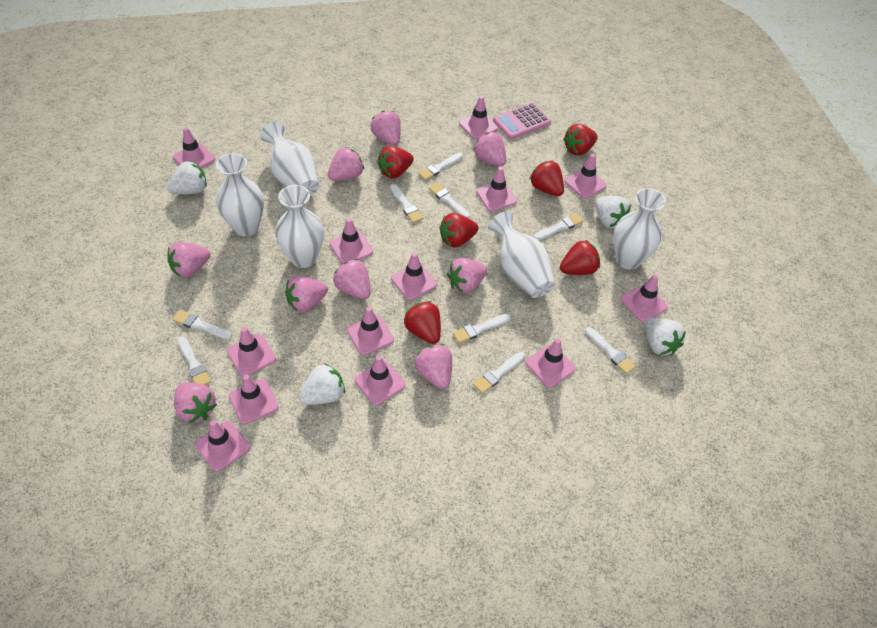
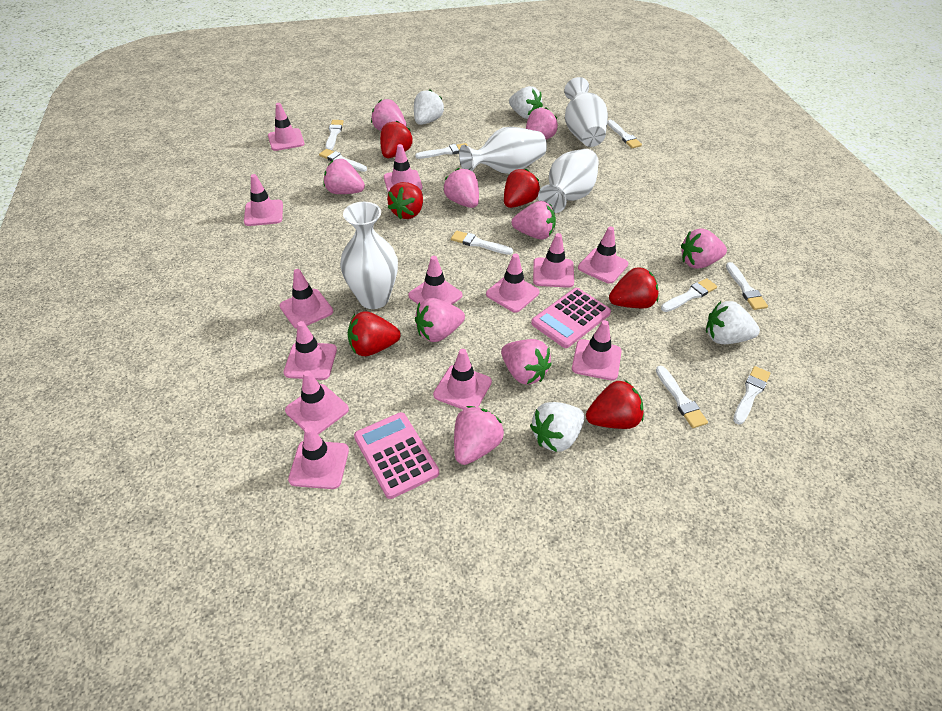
pink calculator: 1 -> 2
white vase: 5 -> 4

